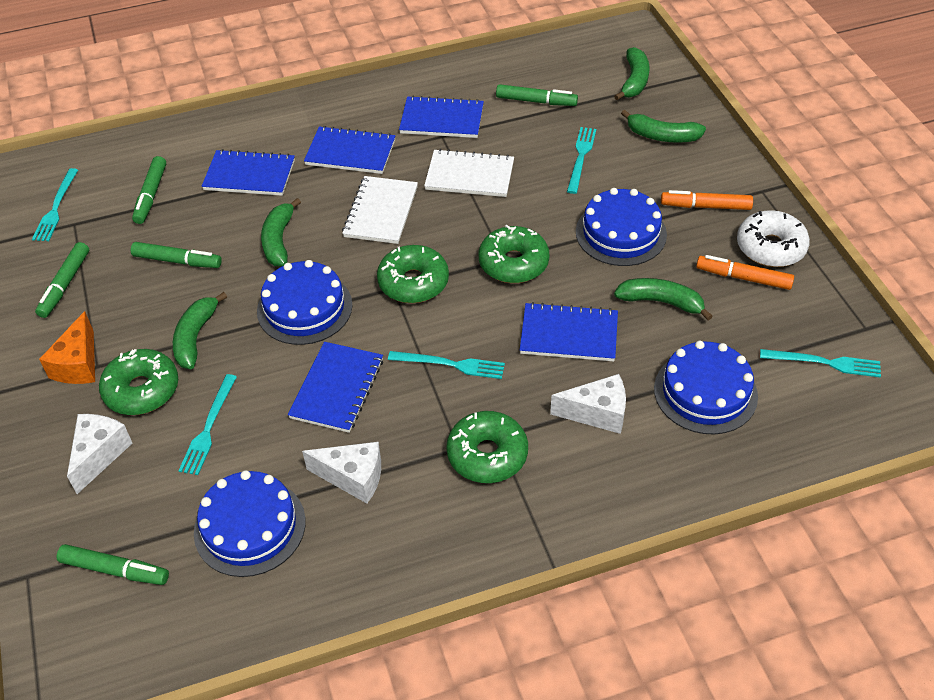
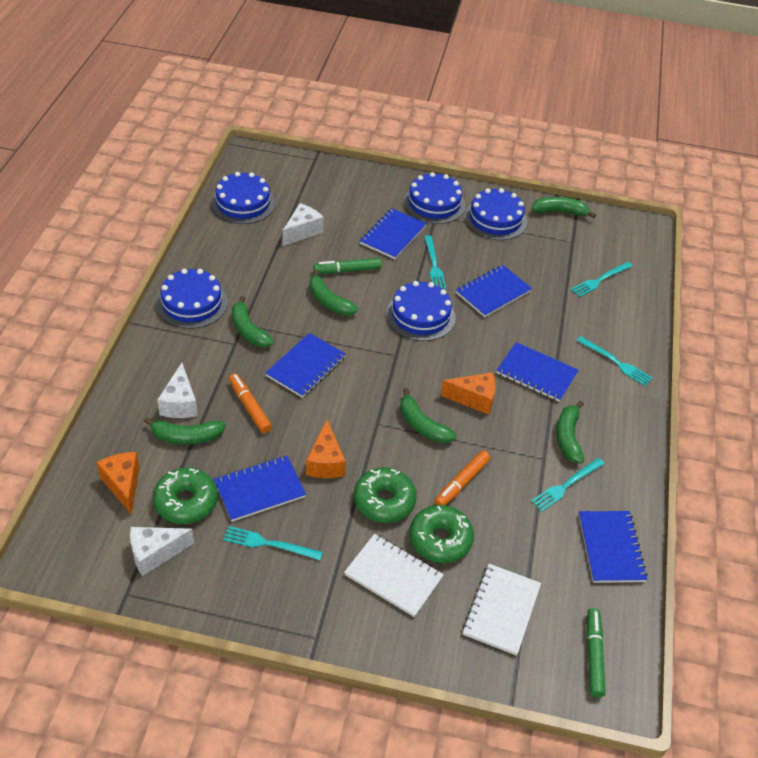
blue cake: 4 -> 5
blue notebook: 5 -> 6
green banana: 5 -> 6
green donut: 4 -> 3
green marker: 5 -> 2
orange cheese: 1 -> 3
white donut: 1 -> 0

